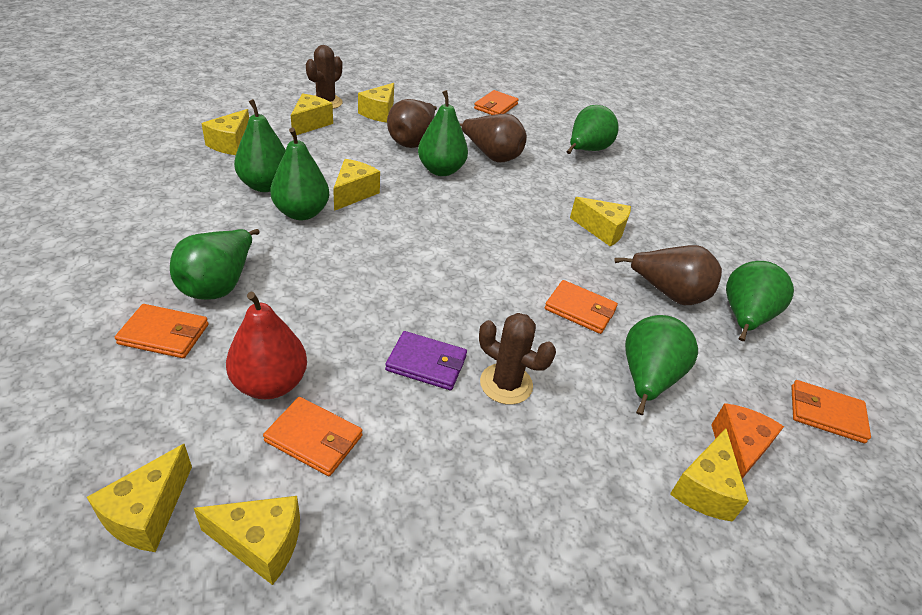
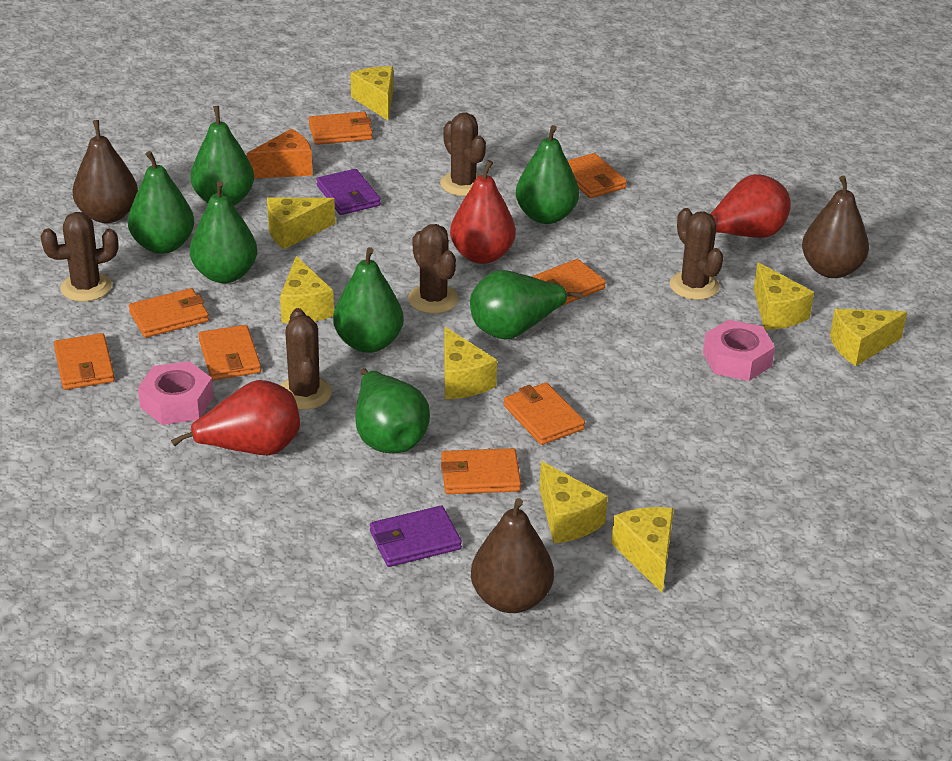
brown cactus: 2 -> 5
orange wallet: 5 -> 8
pink nut: 0 -> 2
purple wallet: 1 -> 2
red pear: 1 -> 3

